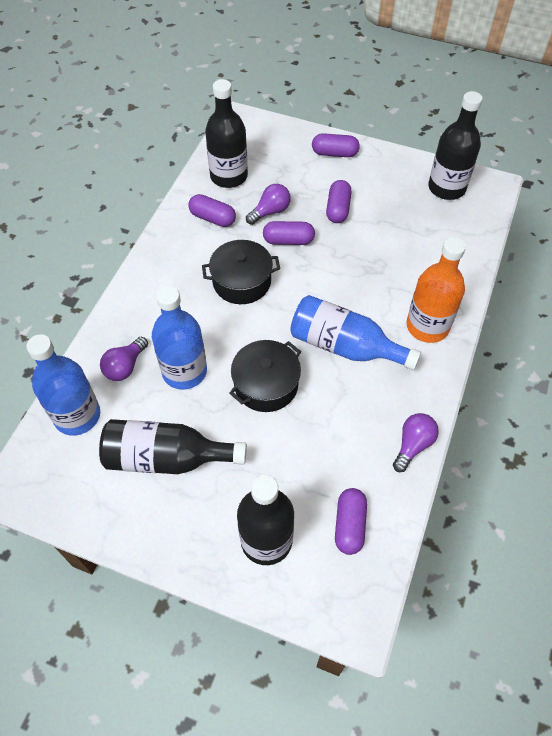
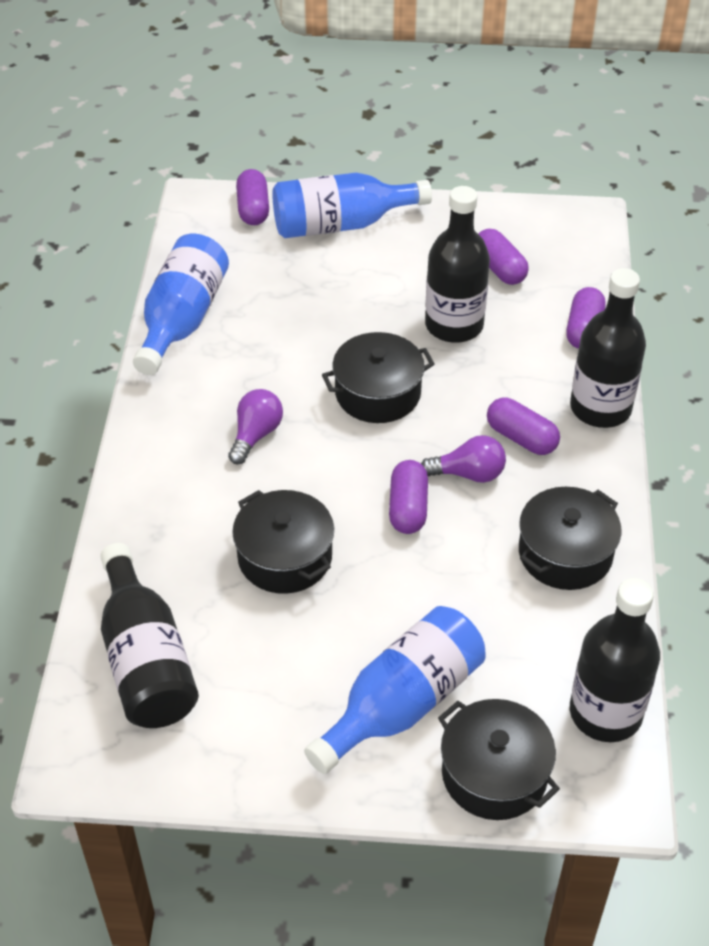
black pot: 2 -> 4
orange bottle: 1 -> 0
purple light bulb: 3 -> 2

